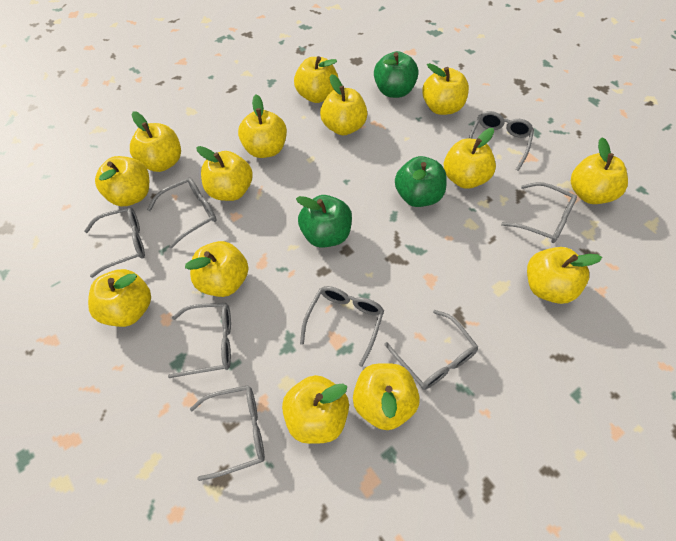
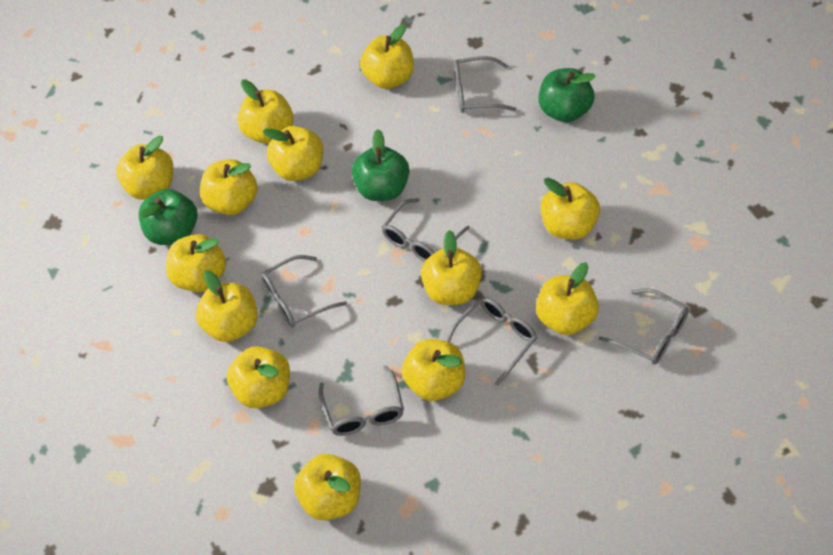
grey glasses: 8 -> 6
yellow apple: 14 -> 13

